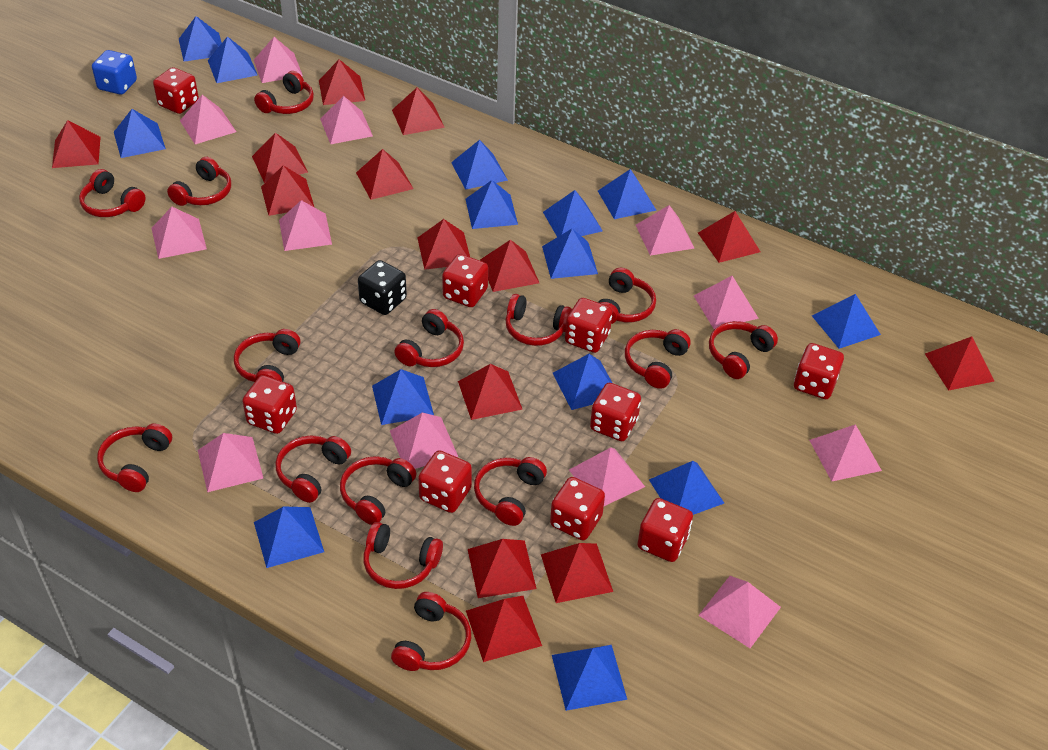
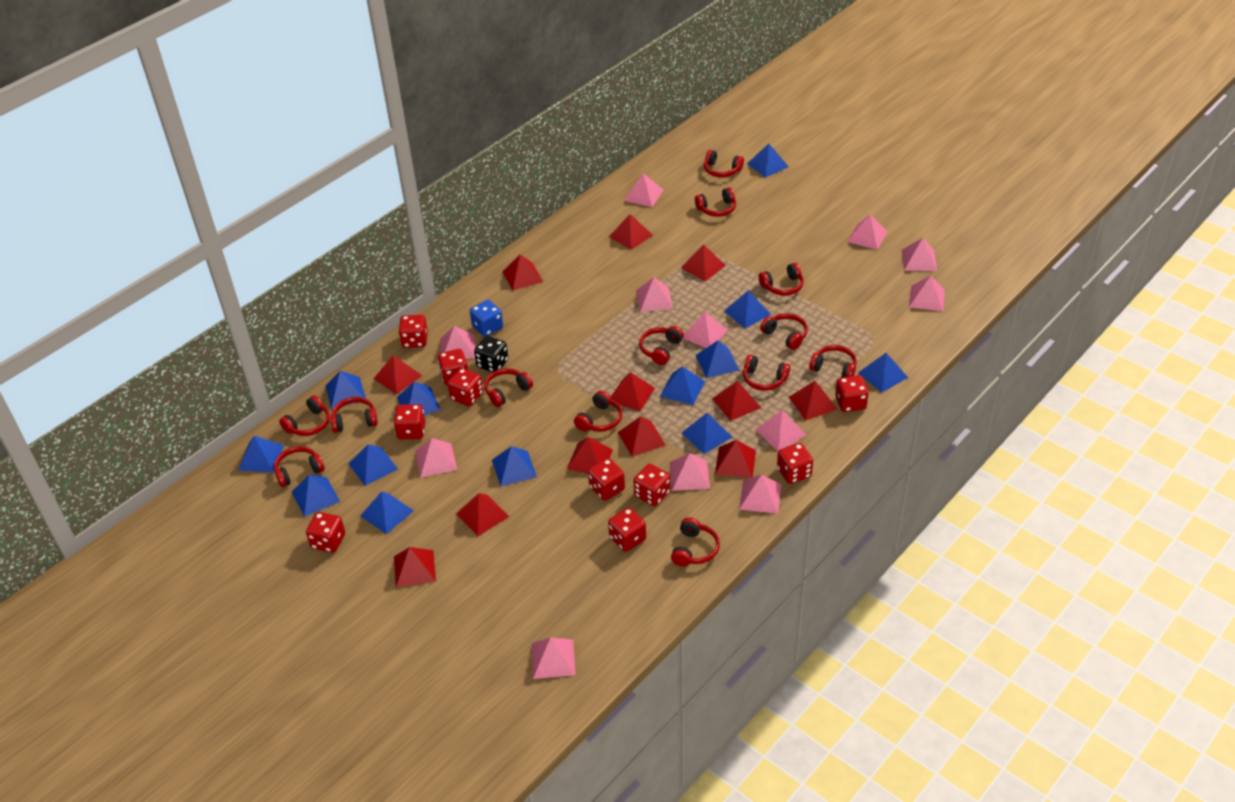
blue pyramid: 14 -> 13
red dice: 9 -> 10
red headphones: 15 -> 13
red pyramid: 14 -> 12

